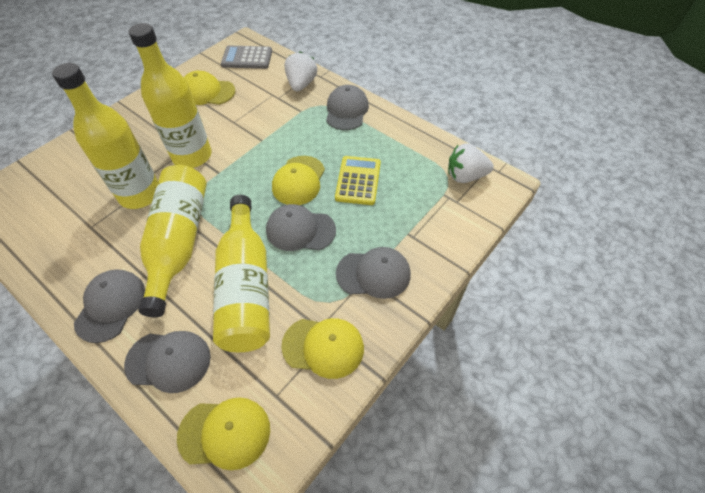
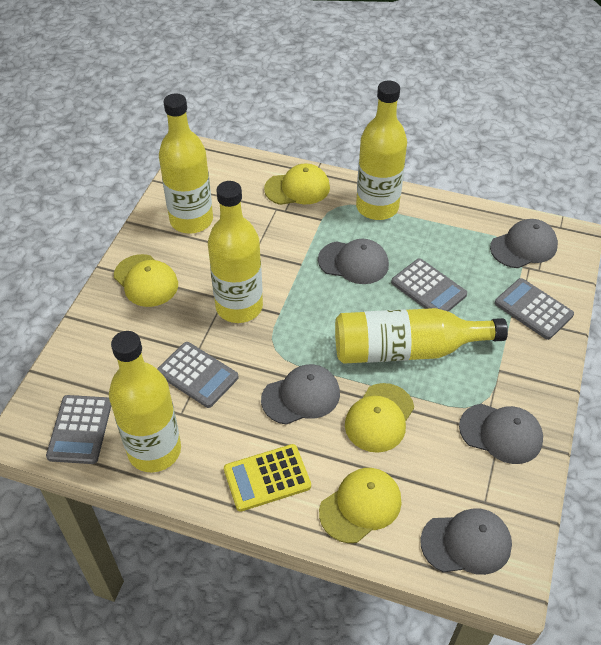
grey calculator: 1 -> 4
white strawberry: 2 -> 0
yellow bottle: 4 -> 5

